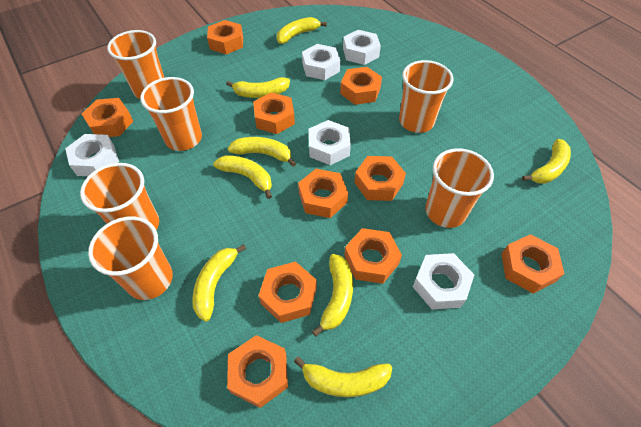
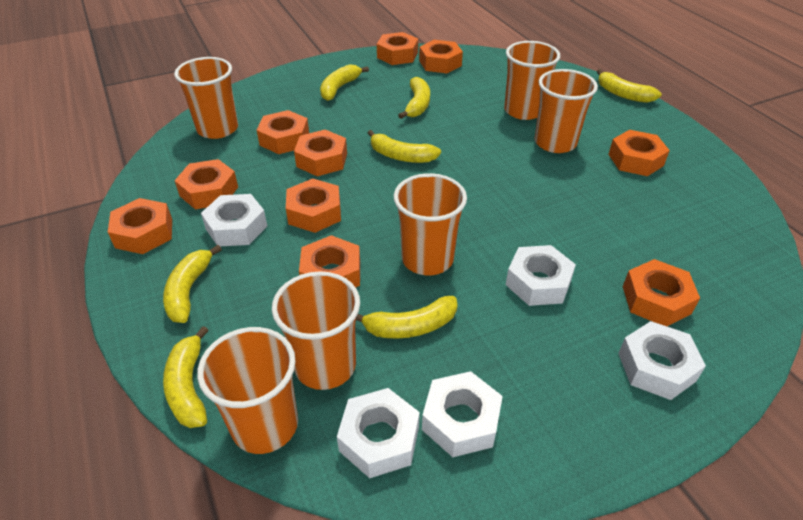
yellow banana: 8 -> 7

